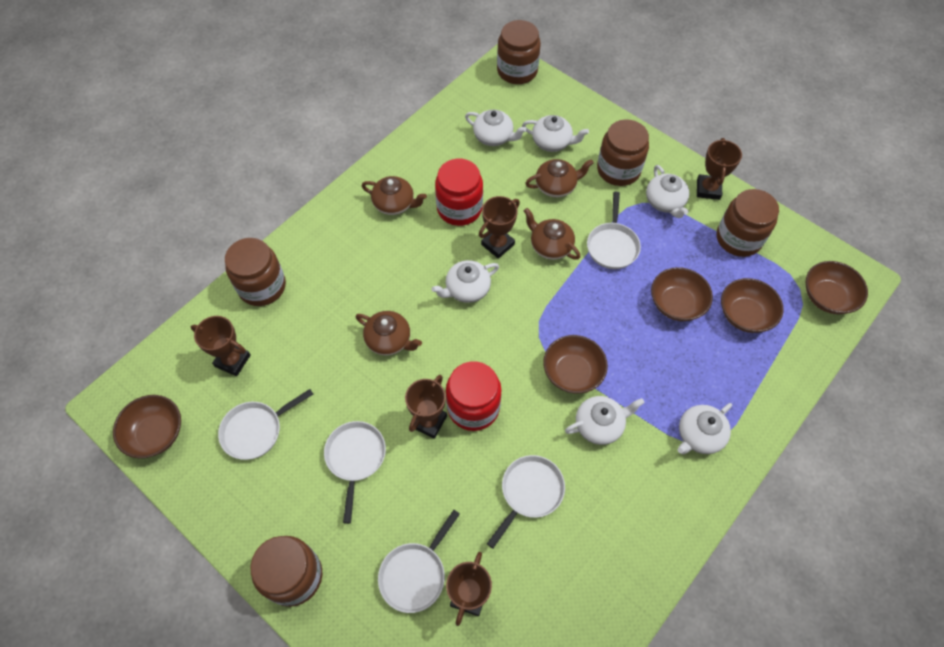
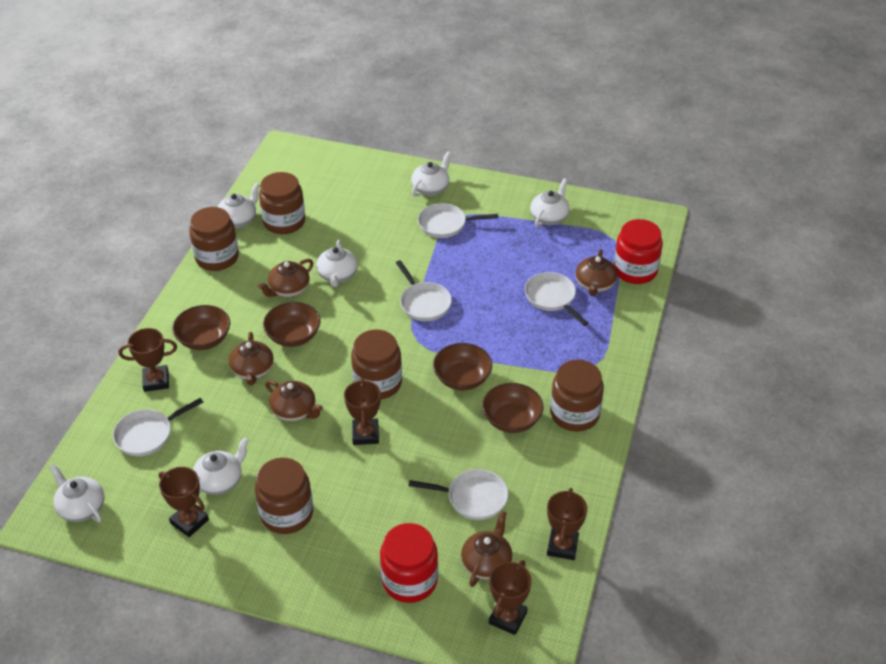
brown bowl: 5 -> 4
brown teapot: 4 -> 5

